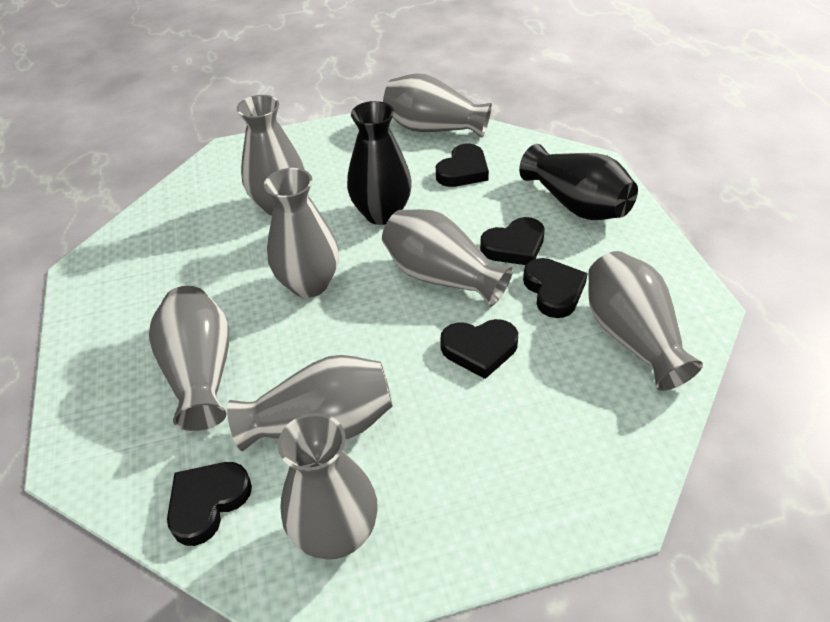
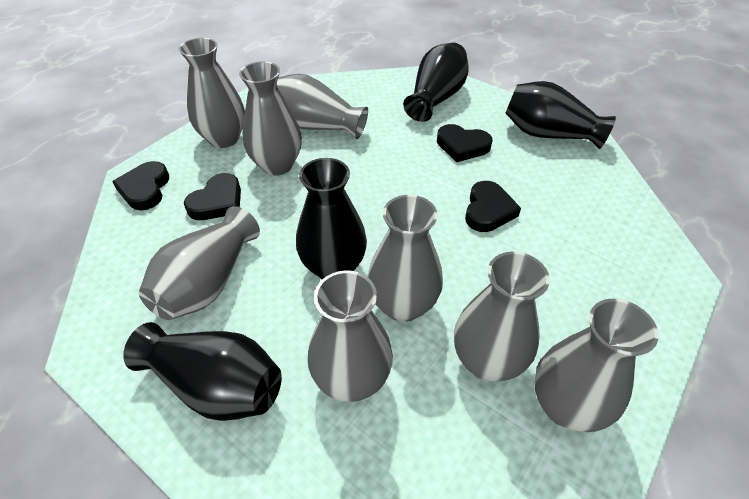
black heart: 5 -> 4
black vase: 2 -> 4

